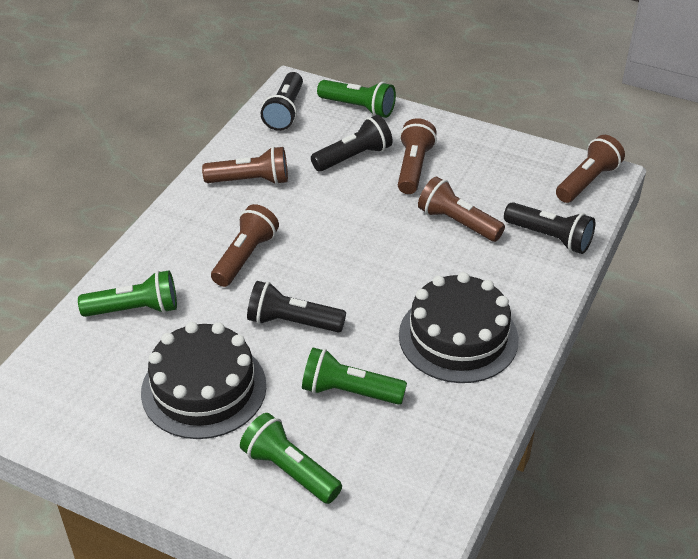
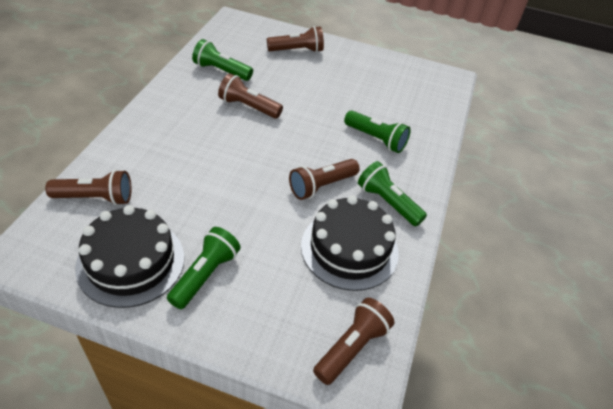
black flashlight: 4 -> 0

